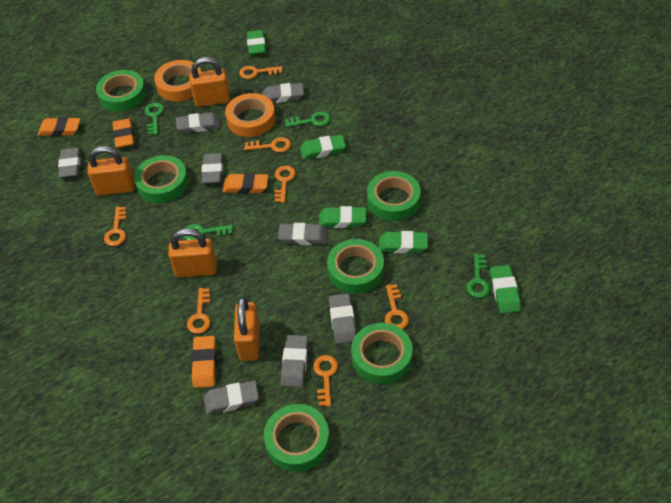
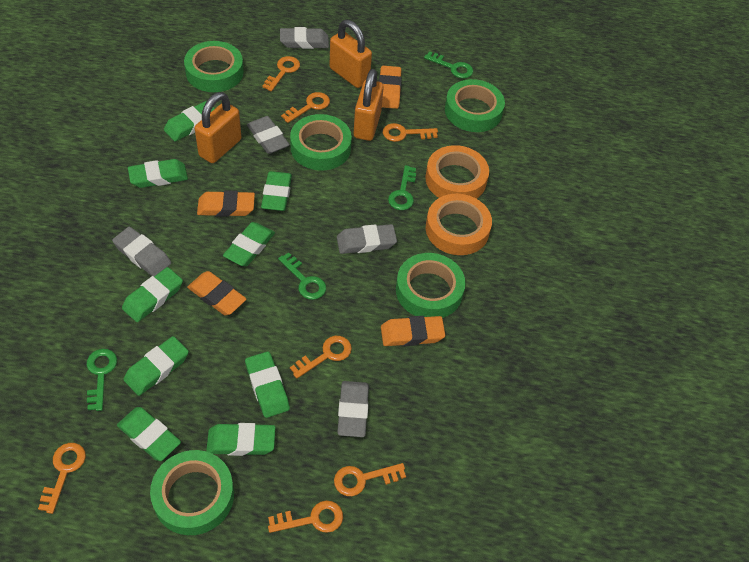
green eraser: 5 -> 9
green tape: 6 -> 5
grey eraser: 8 -> 5
orange padlock: 4 -> 3

